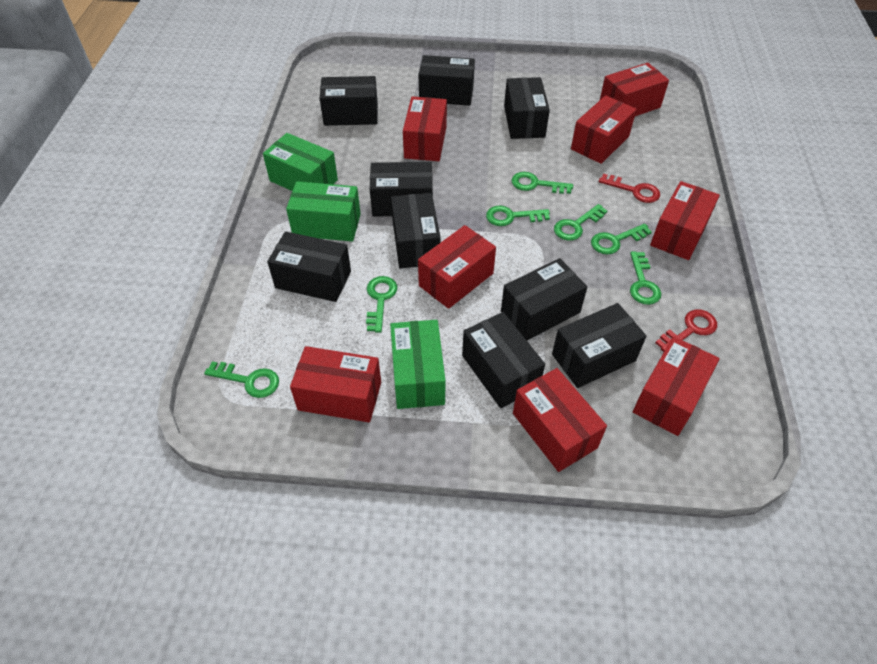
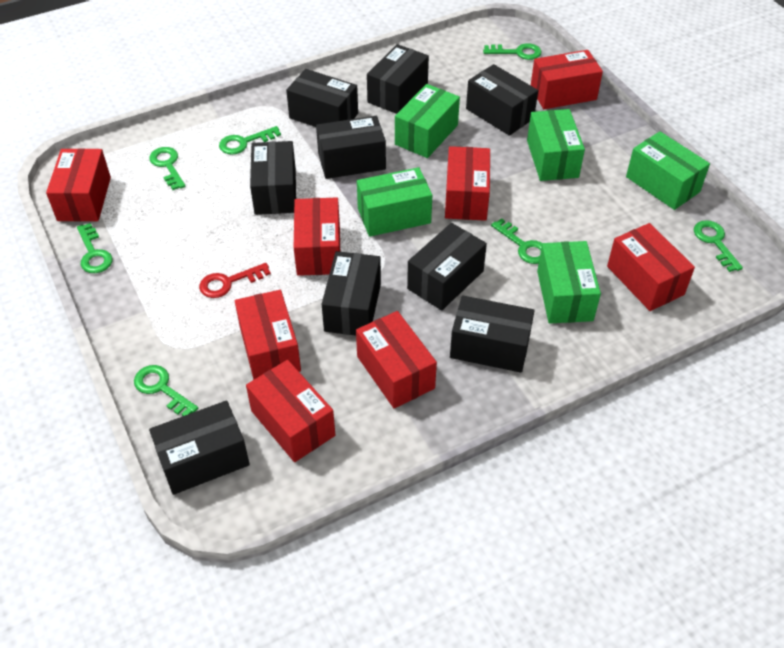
green box: 3 -> 5
red key: 2 -> 1

